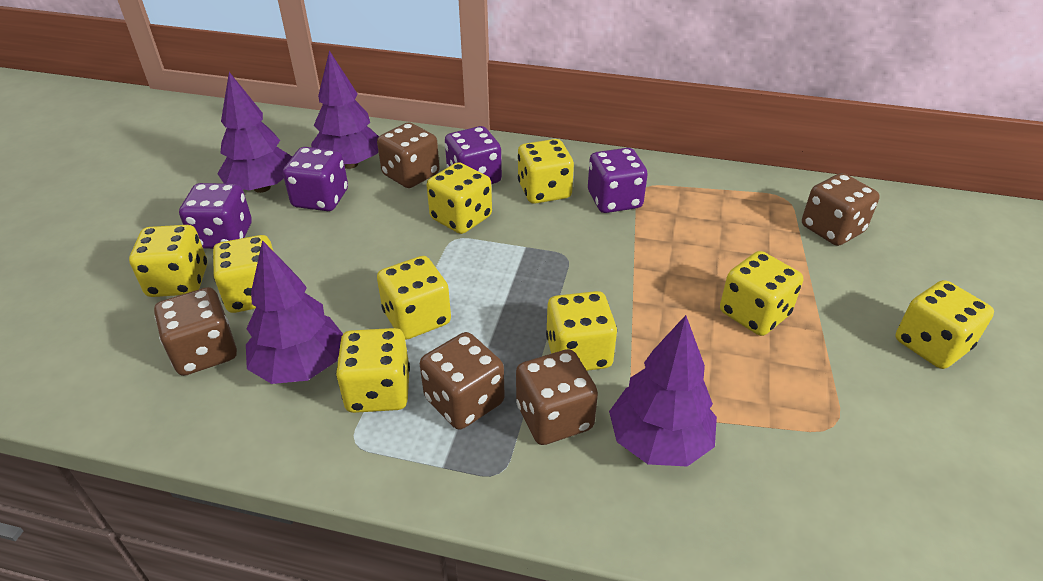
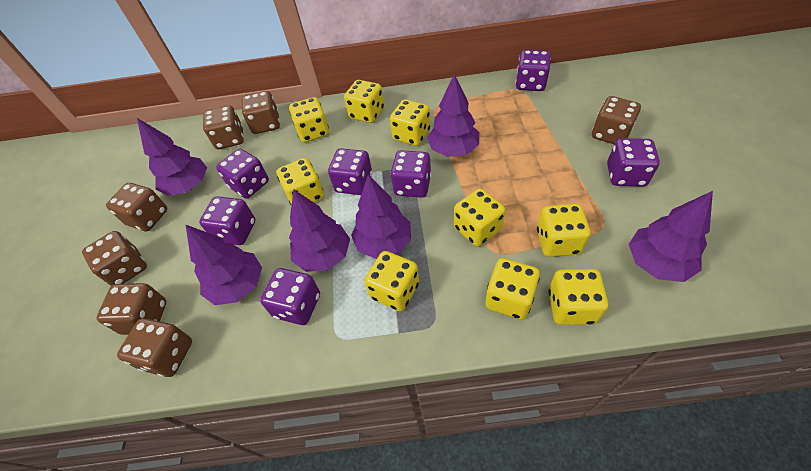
brown dice: 5 -> 7
purple dice: 4 -> 7
purple tree: 4 -> 6

